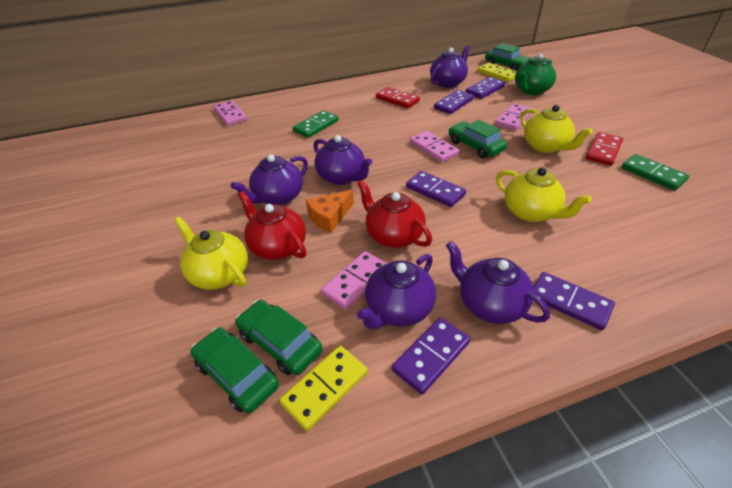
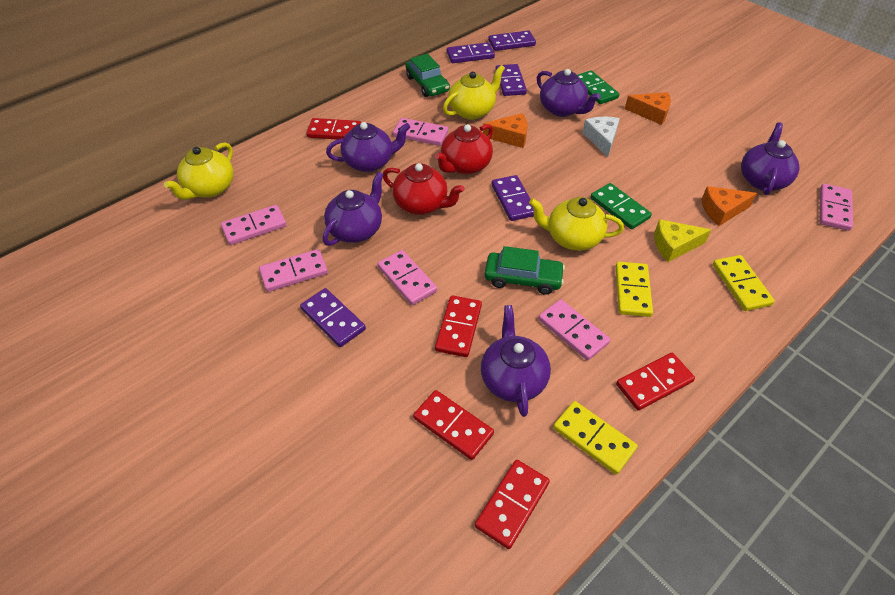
green car: 4 -> 2
green teapot: 1 -> 0
orange cheese: 1 -> 3
pink domino: 4 -> 6
red domino: 2 -> 5
white cheese: 0 -> 1
yellow cheese: 0 -> 1
yellow domino: 2 -> 3

